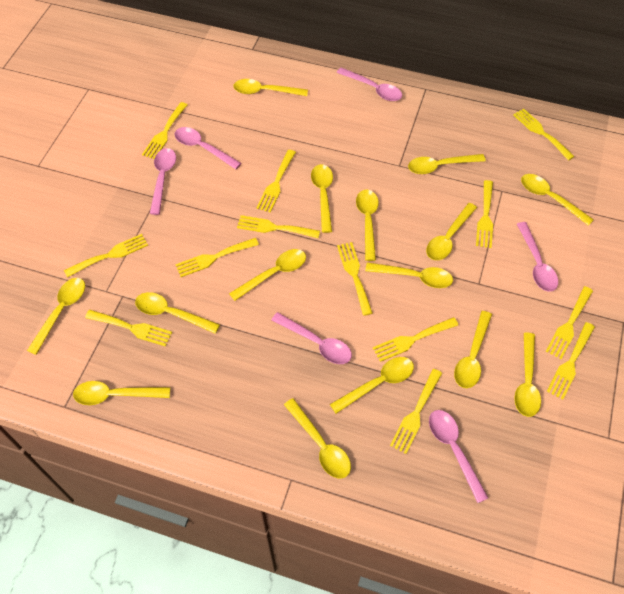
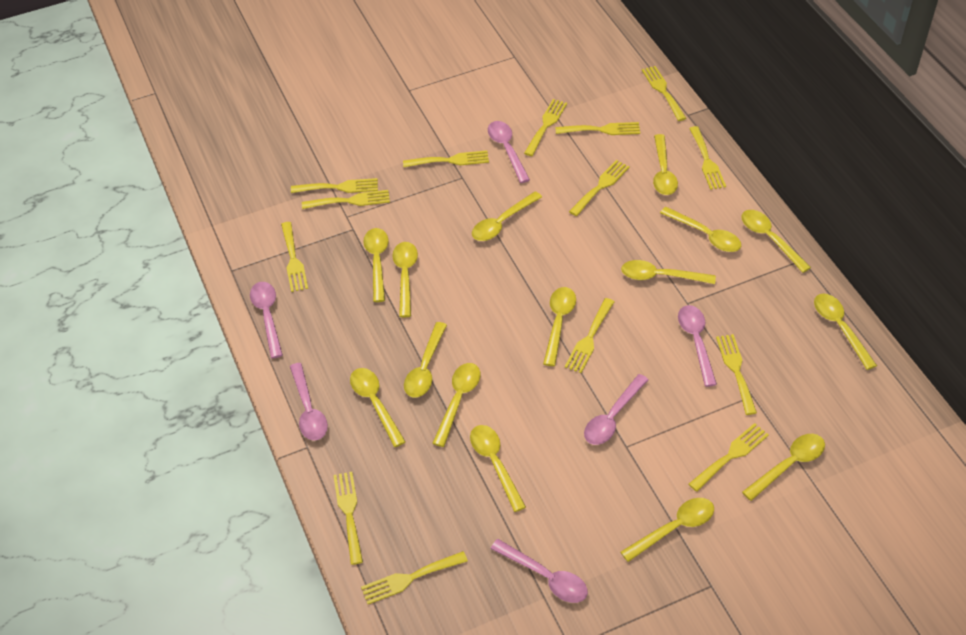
yellow fork: 13 -> 14

